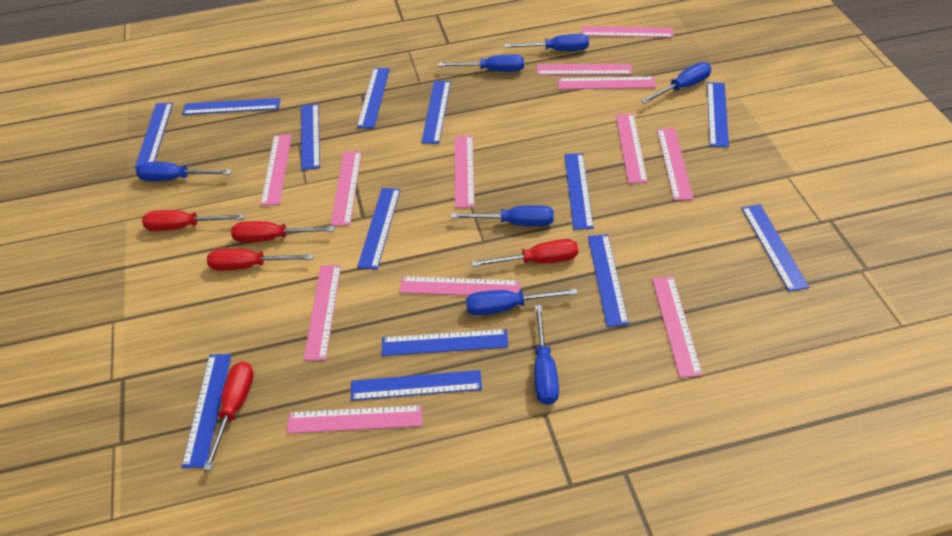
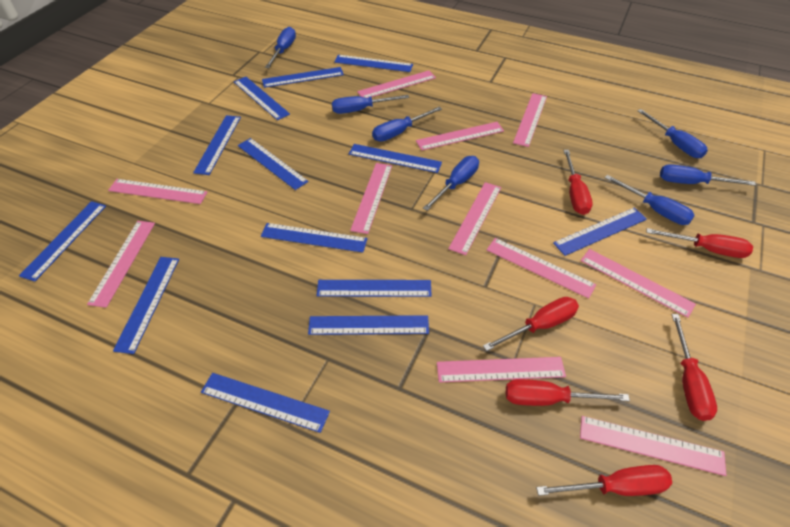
pink ruler: 12 -> 11
red screwdriver: 5 -> 6

